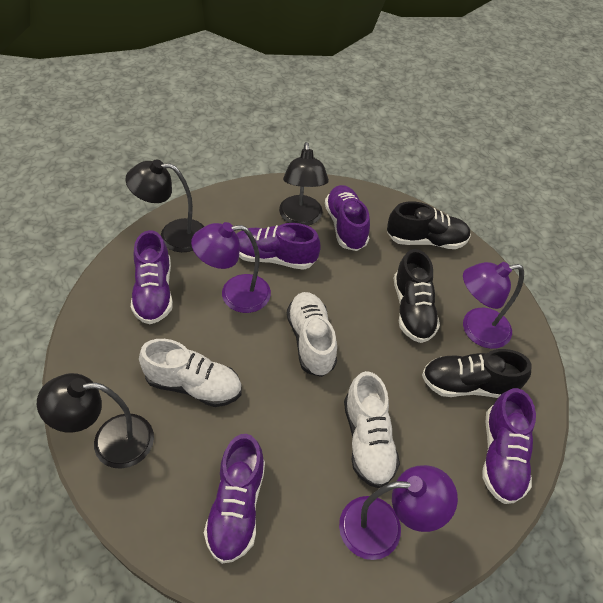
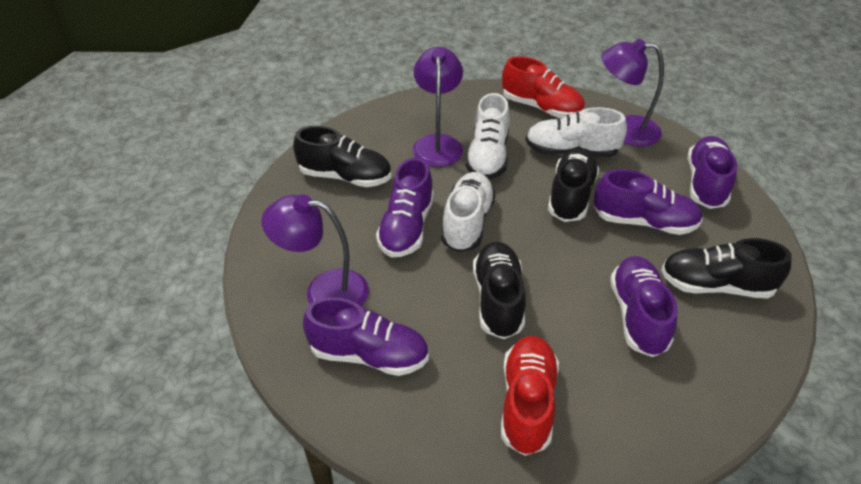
black lamp: 3 -> 0
black shoe: 3 -> 4
red shoe: 0 -> 2

